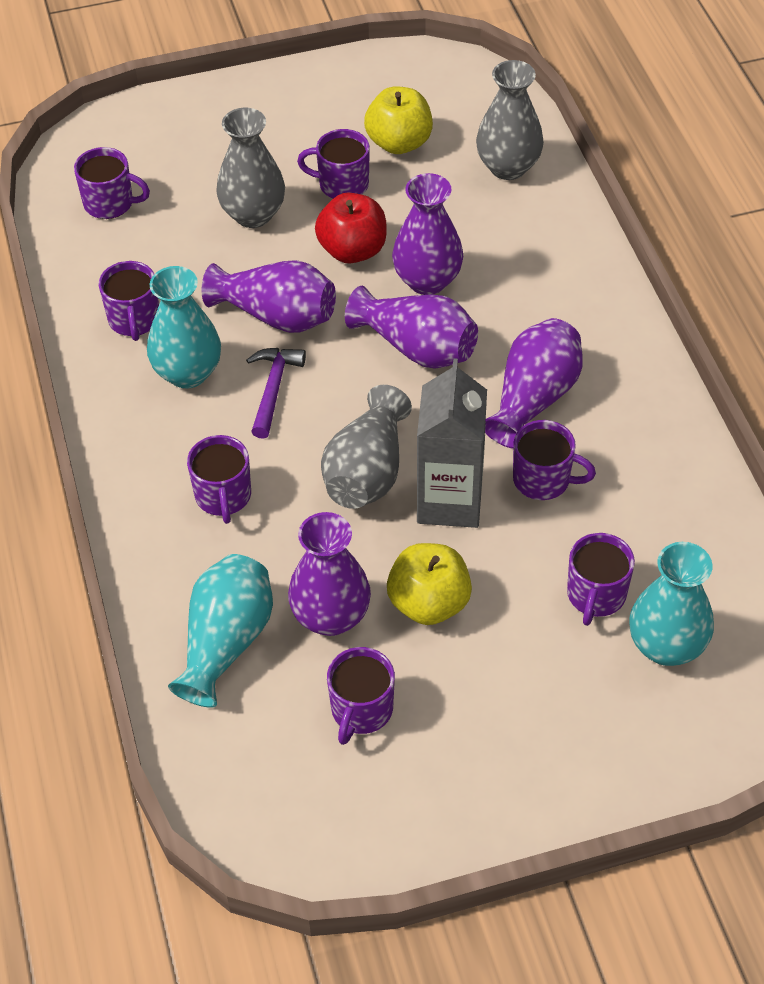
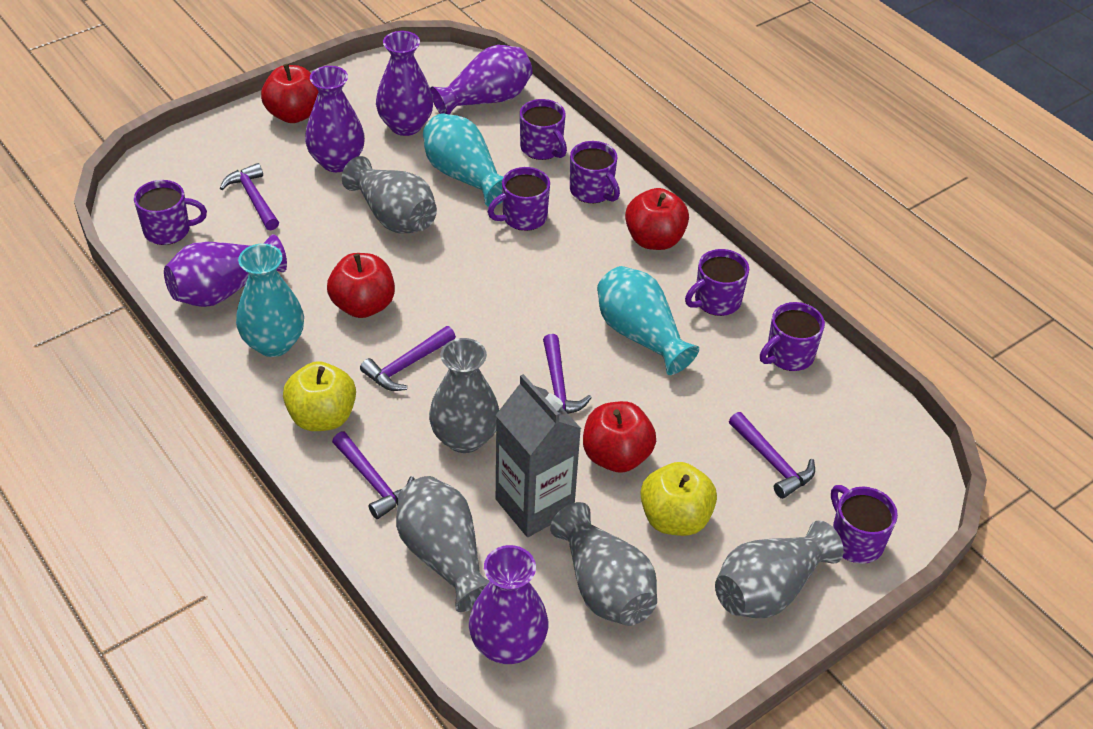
grey vase: 3 -> 5
purple hammer: 1 -> 5
red apple: 1 -> 4

